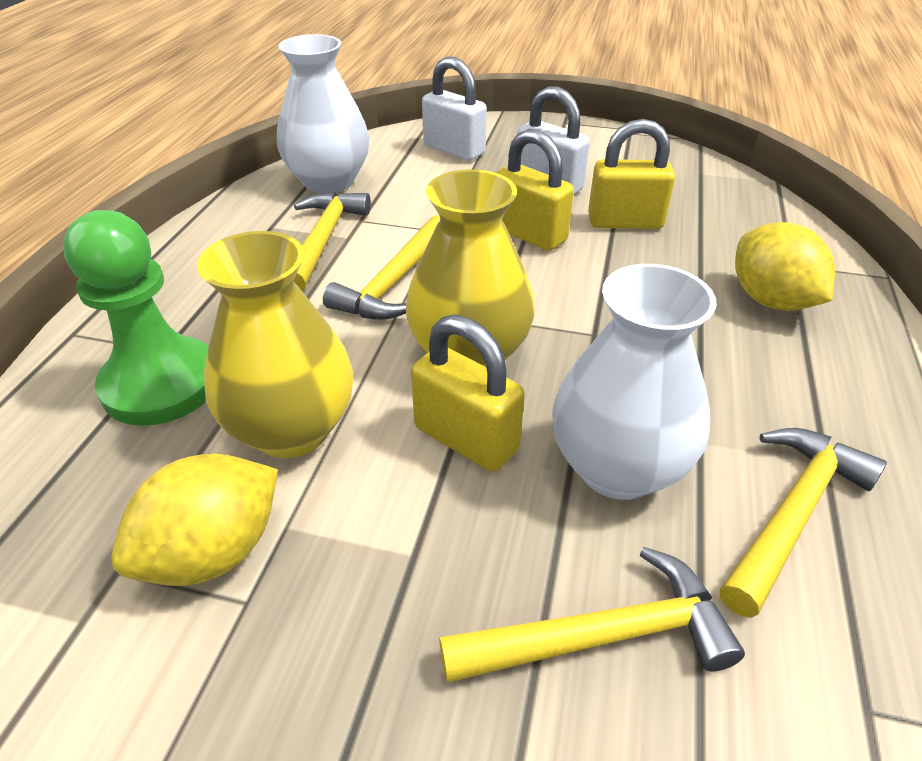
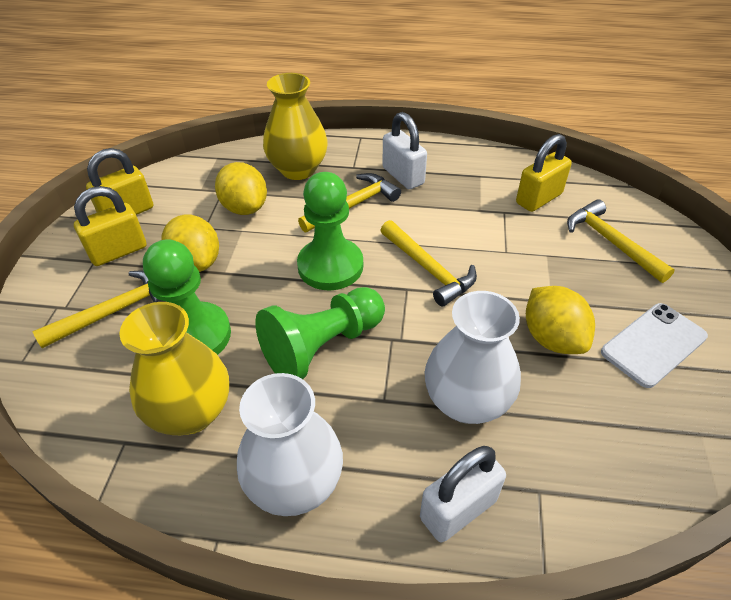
green pawn: 1 -> 3
white phone: 0 -> 1
yellow lemon: 2 -> 3

